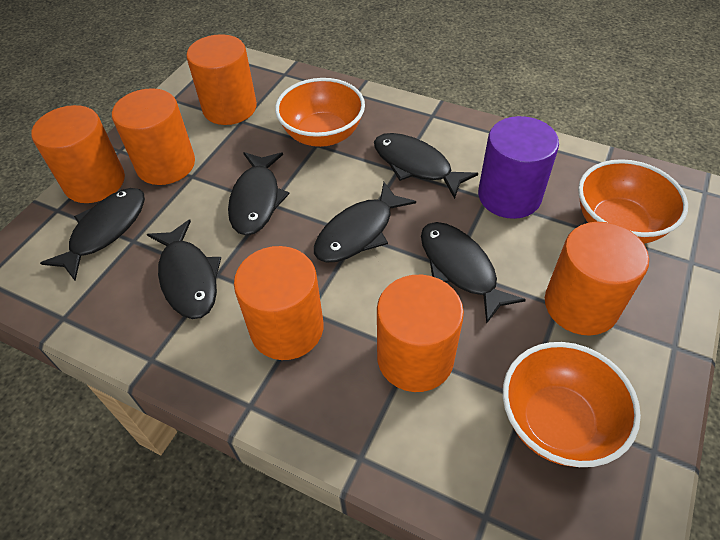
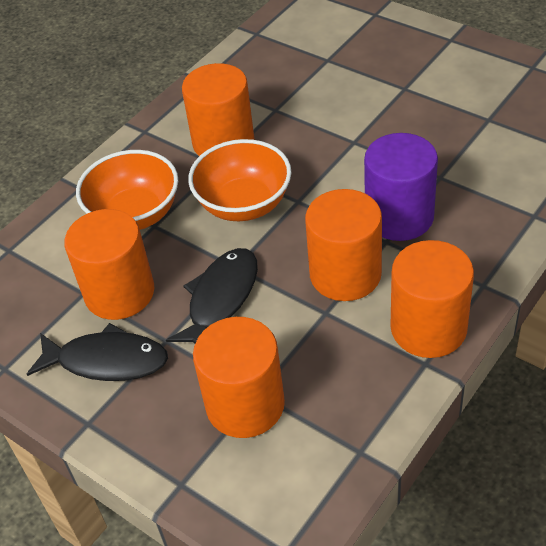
black fish: 6 -> 2
orange bowl: 3 -> 2
orange cylinder: 6 -> 5

